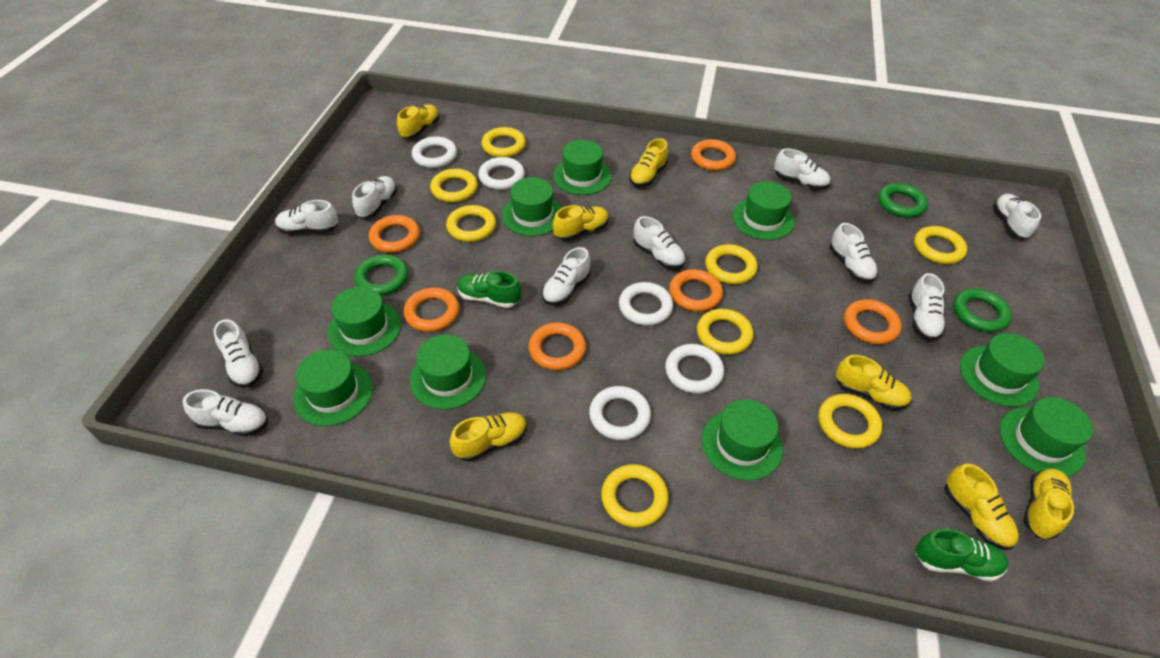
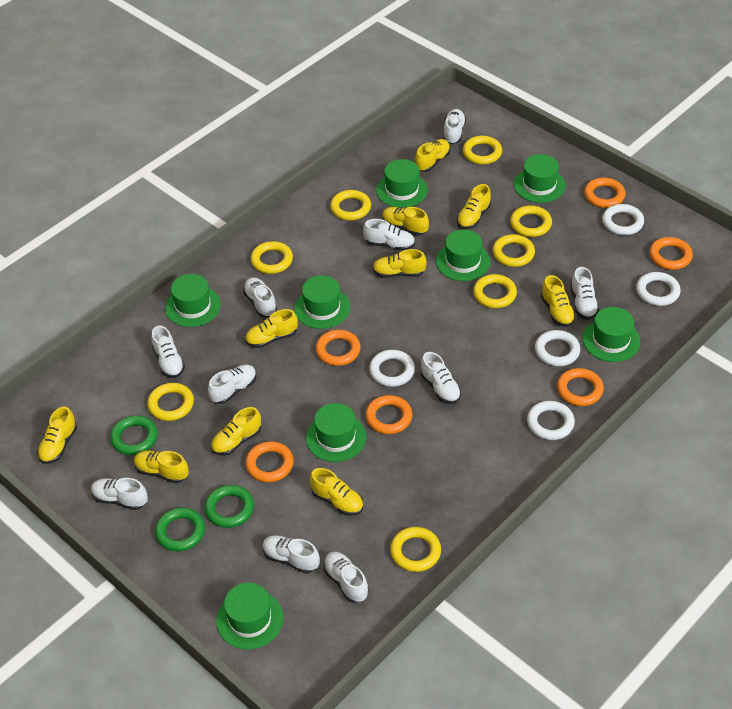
green hat: 9 -> 8
green shoe: 2 -> 0
yellow shoe: 7 -> 10

